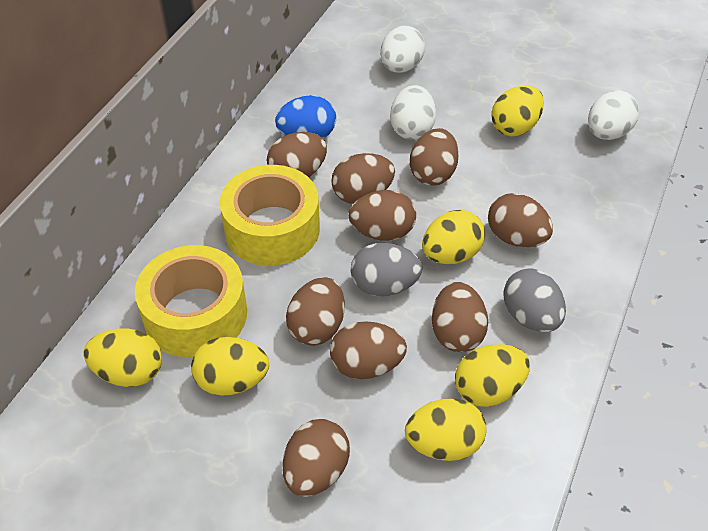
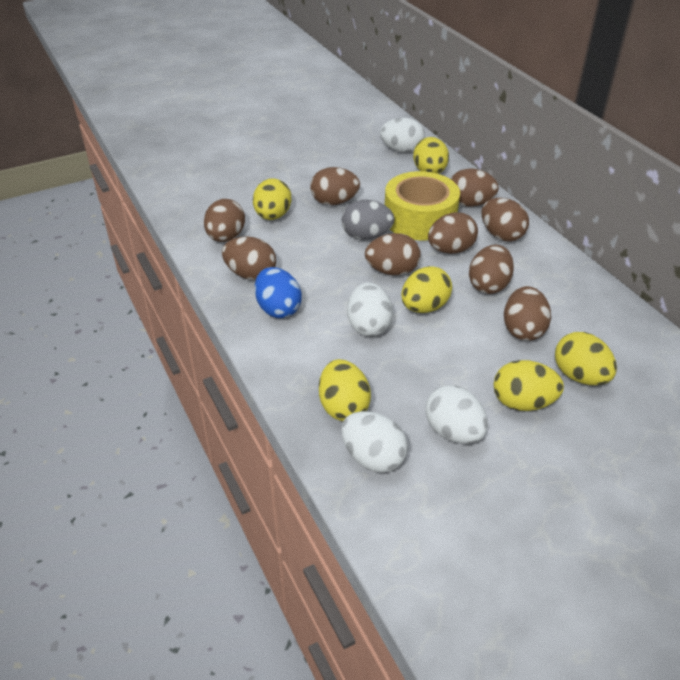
grey egg: 2 -> 1
white egg: 3 -> 4
yellow tape: 2 -> 1

